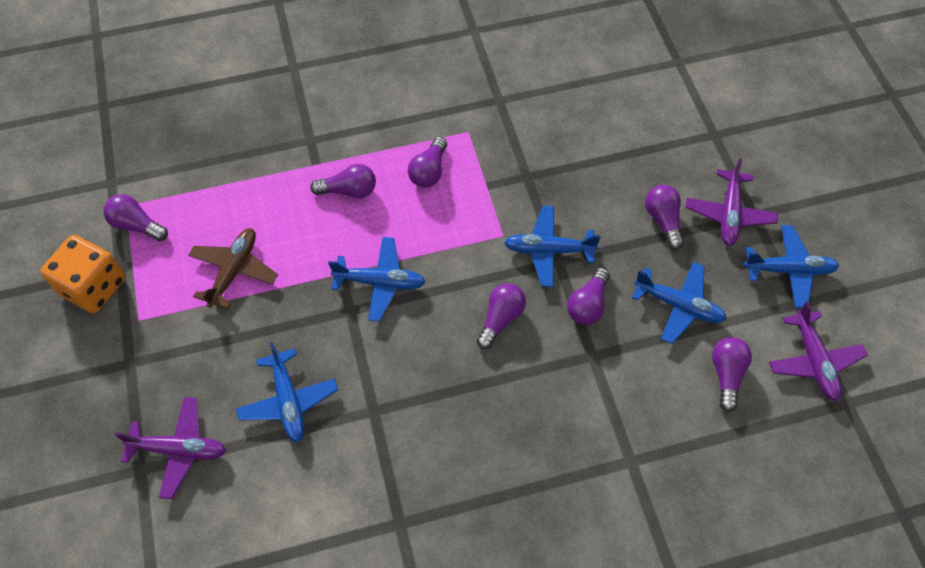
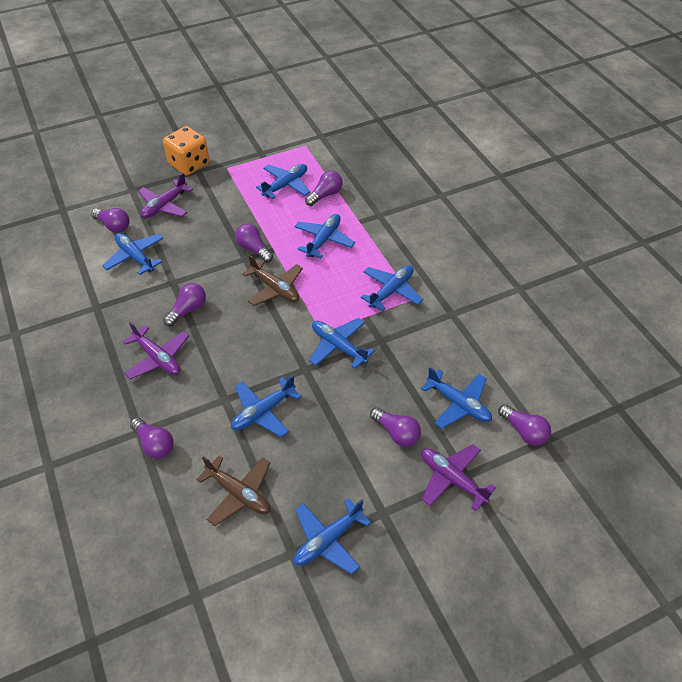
blue plane: 5 -> 8
brown plane: 1 -> 2

